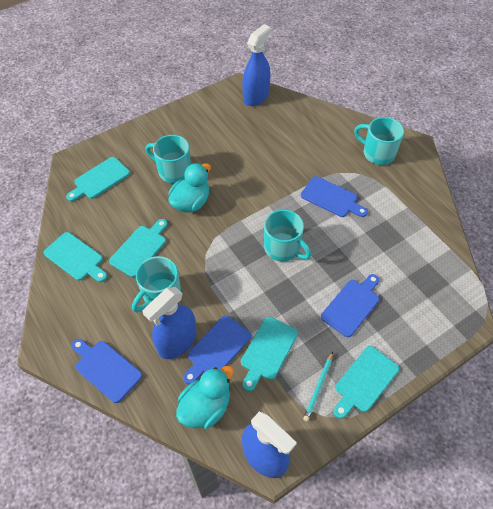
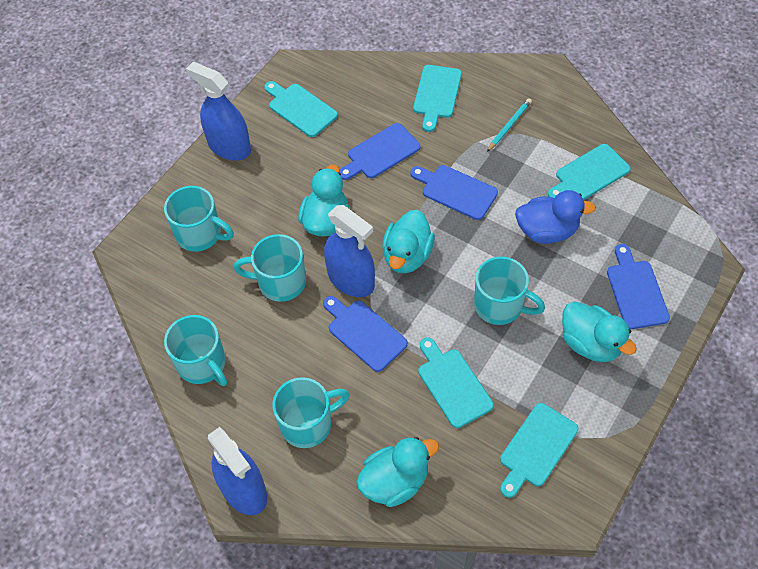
blue duck: 0 -> 1
turquoise duck: 2 -> 4
turquoise mug: 4 -> 5

